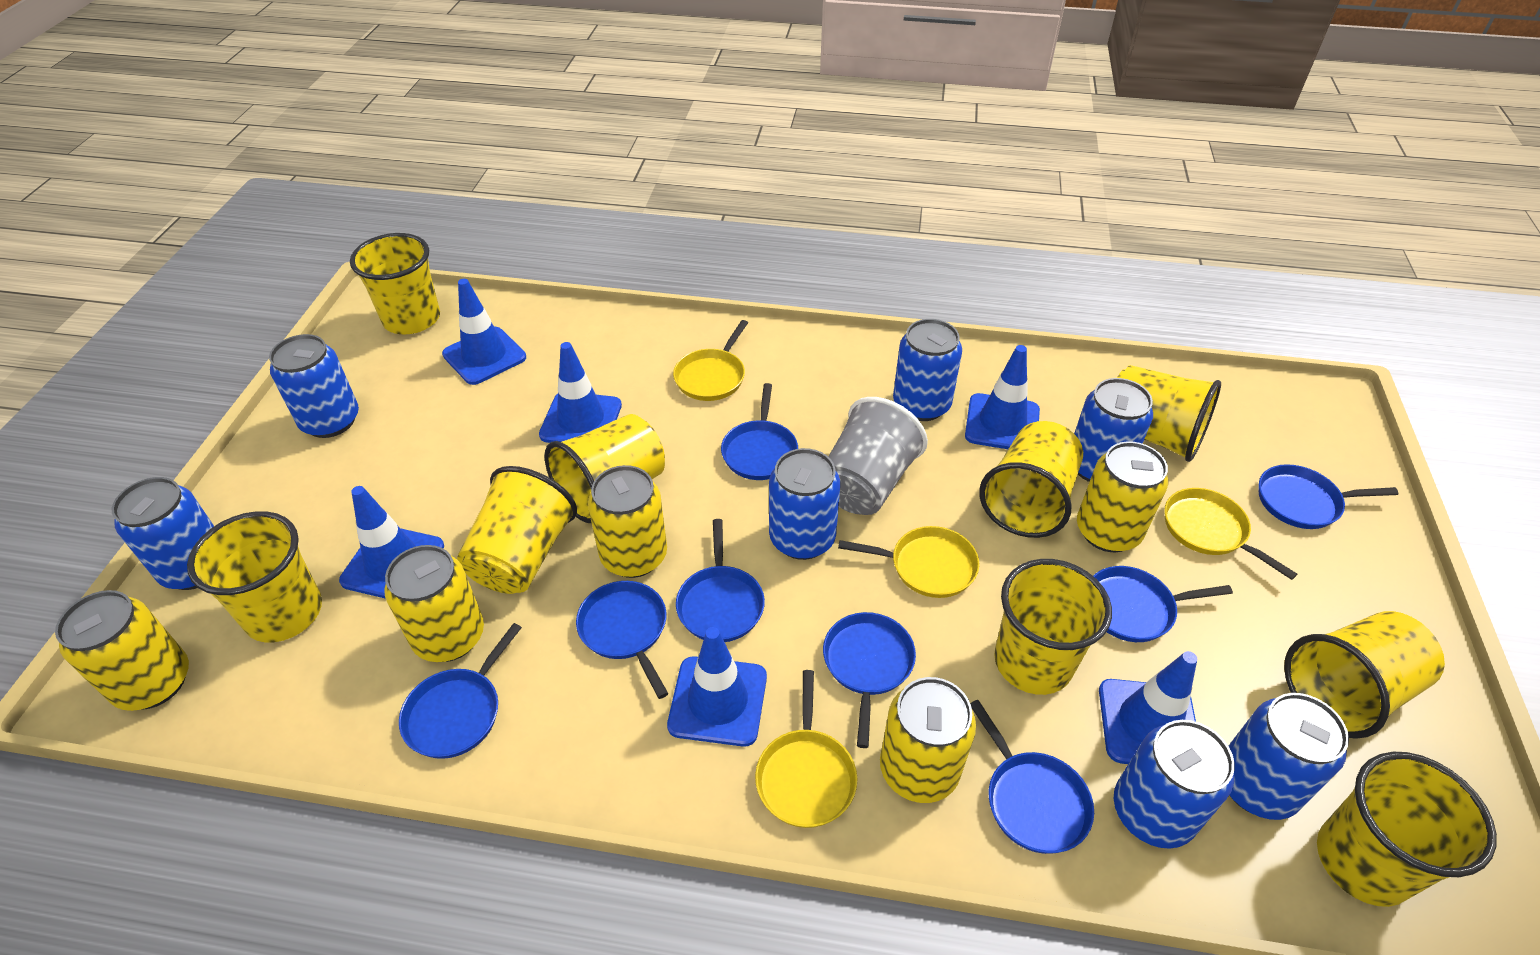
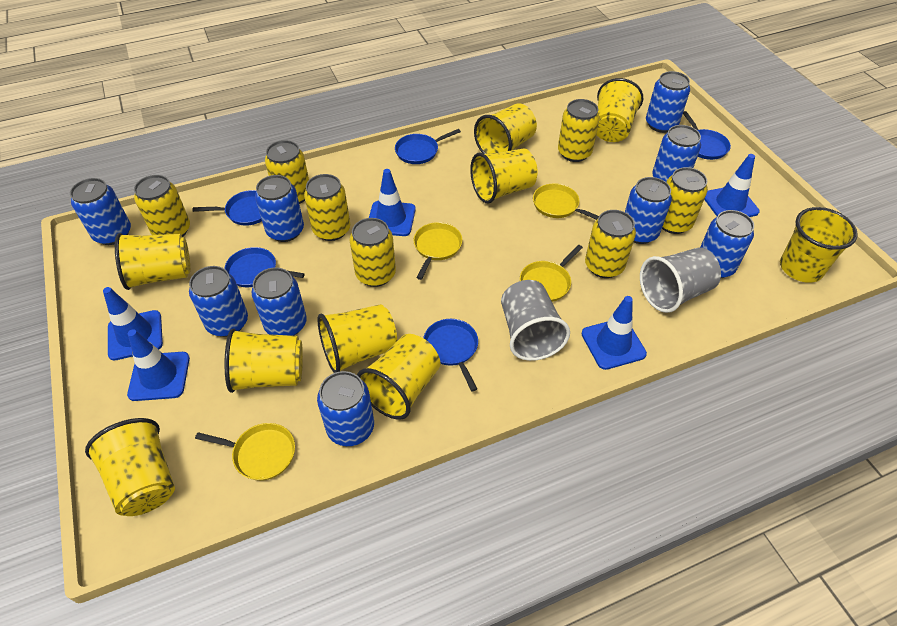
blue can: 7 -> 9
blue pan: 8 -> 5
blue traffic cone: 6 -> 5
grey cup: 1 -> 2
yellow can: 5 -> 7

